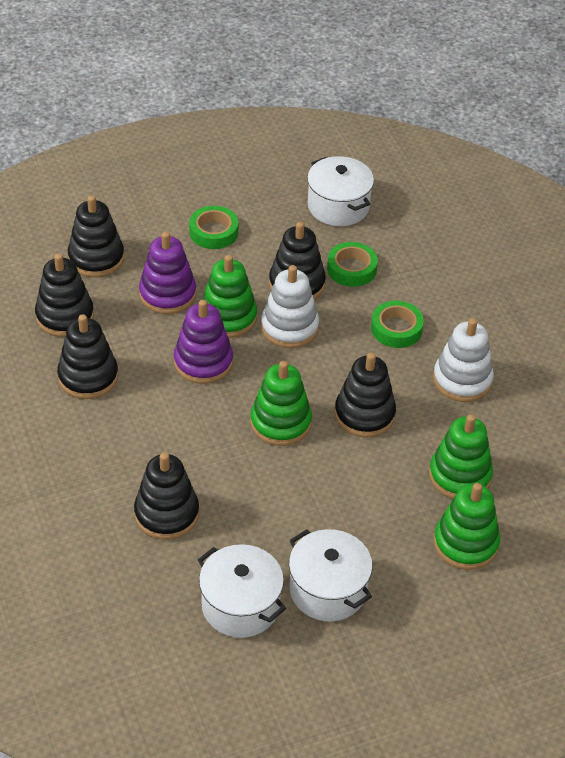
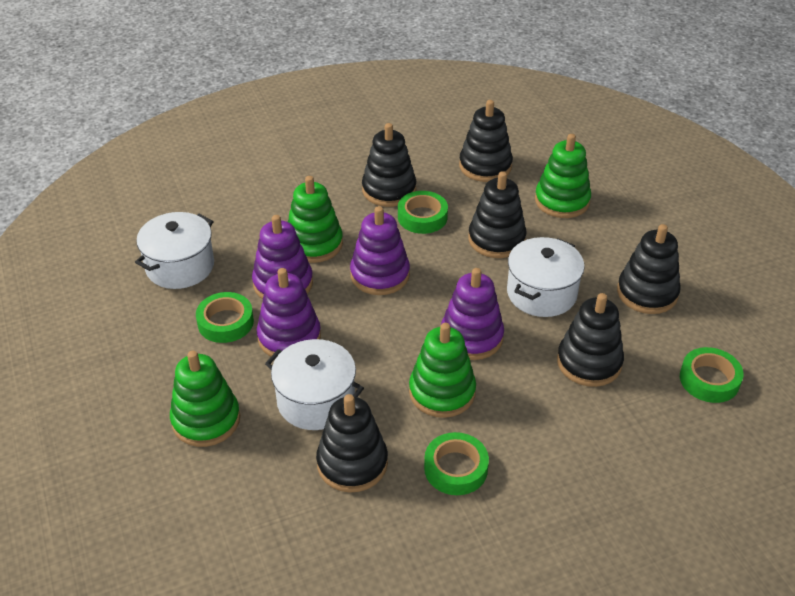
green tape: 3 -> 4
purple stacking toy: 2 -> 4
white stacking toy: 2 -> 0

